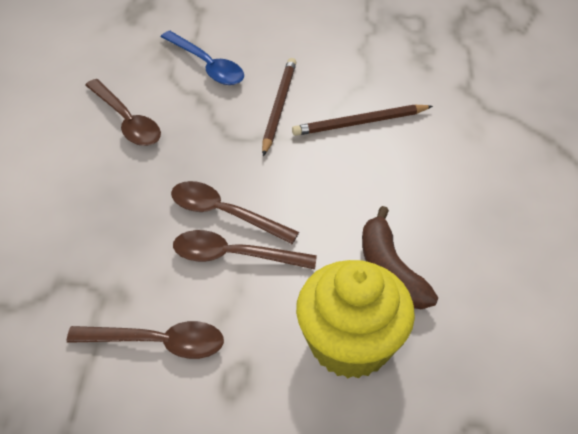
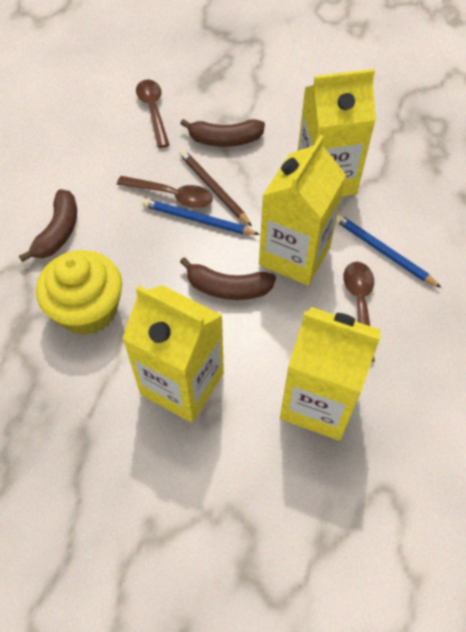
blue pencil: 0 -> 2
blue spoon: 1 -> 0
brown banana: 1 -> 3
brown pencil: 2 -> 1
brown spoon: 4 -> 3
yellow carton: 0 -> 4

